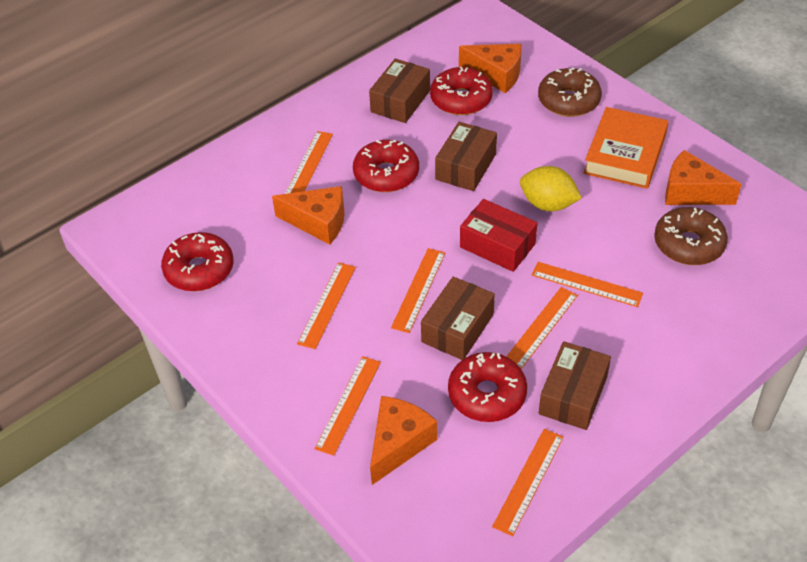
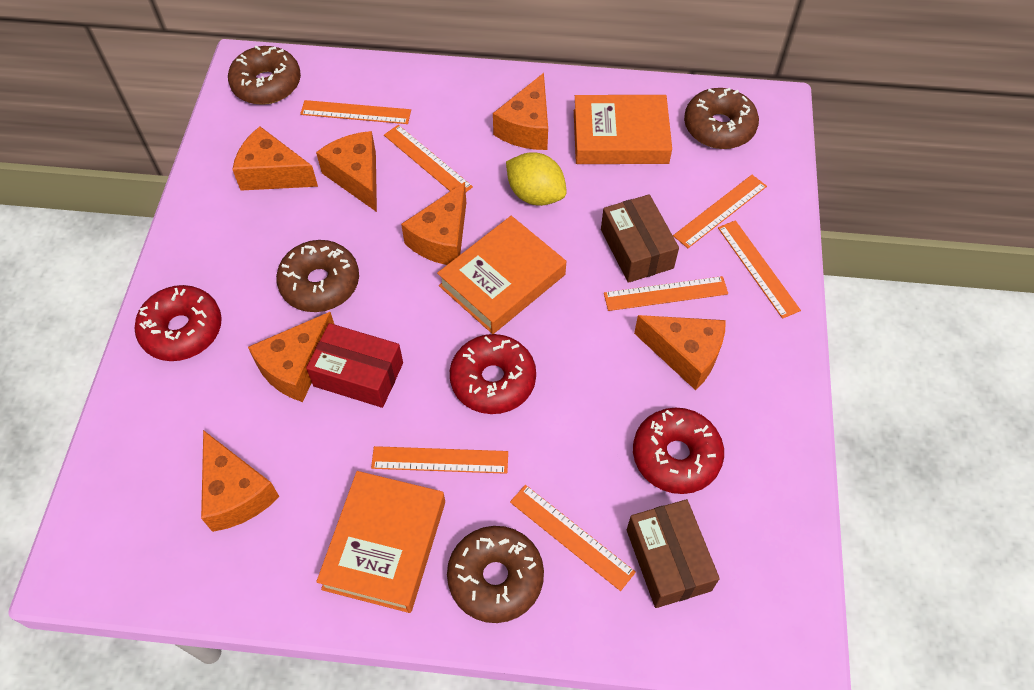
brown box: 4 -> 2
brown donut: 2 -> 4
orange book: 1 -> 3
orange cheese: 4 -> 7
red donut: 4 -> 3

